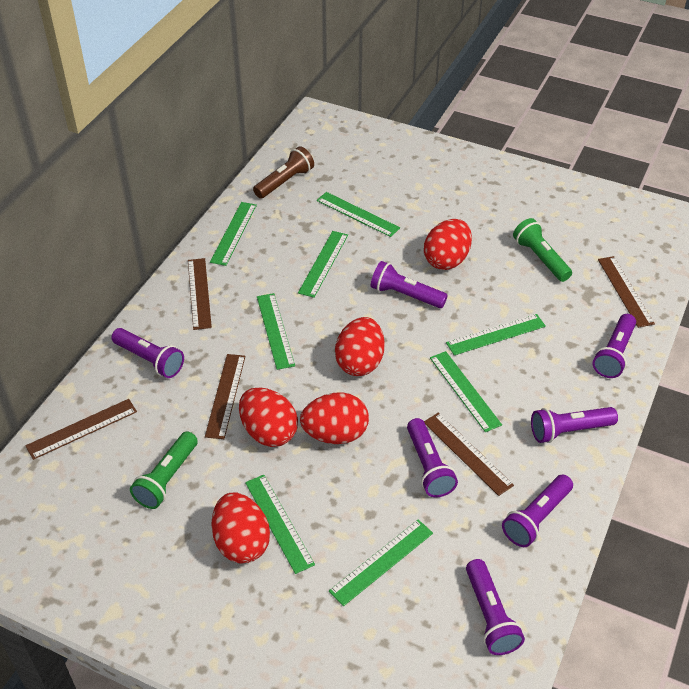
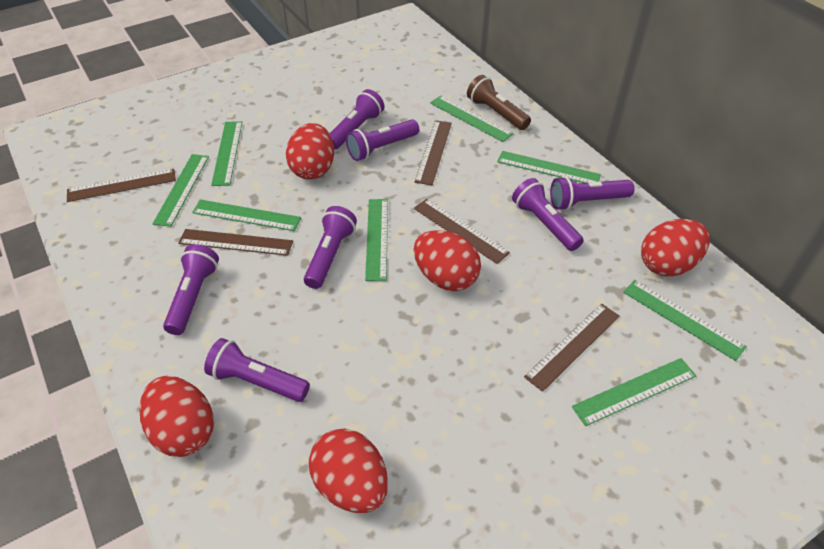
green flashlight: 2 -> 0

